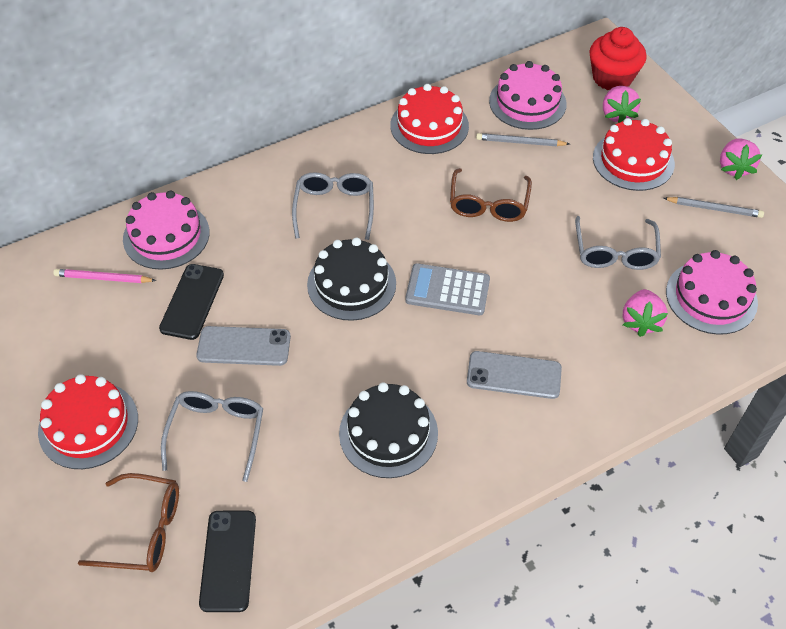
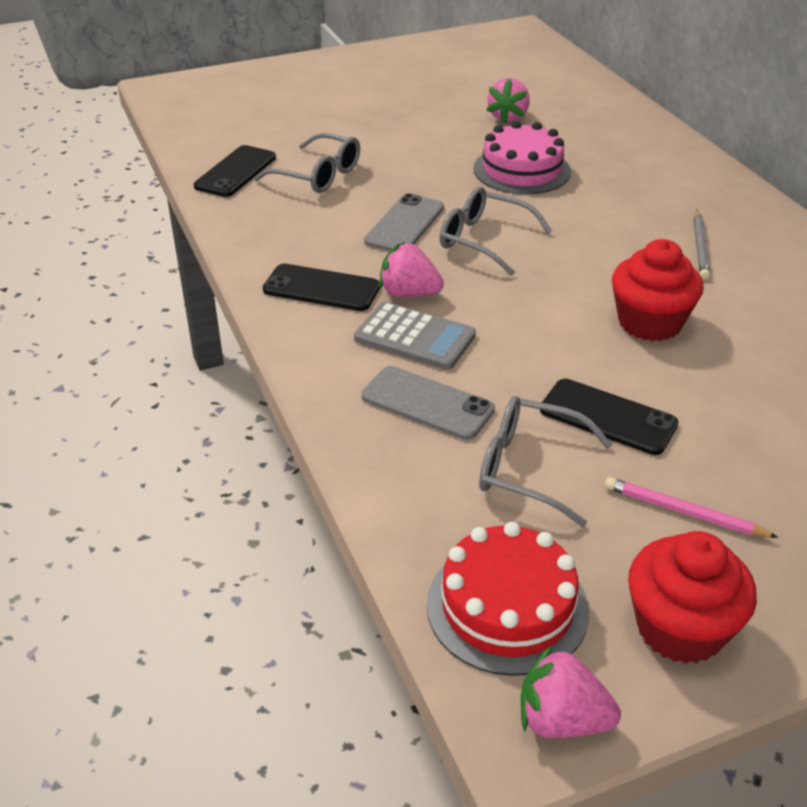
black cake: 2 -> 0
black phone: 2 -> 3
brown glasses: 2 -> 0
grey pencil: 2 -> 1
pink cake: 3 -> 1
red cake: 3 -> 1
red cupcake: 1 -> 2

